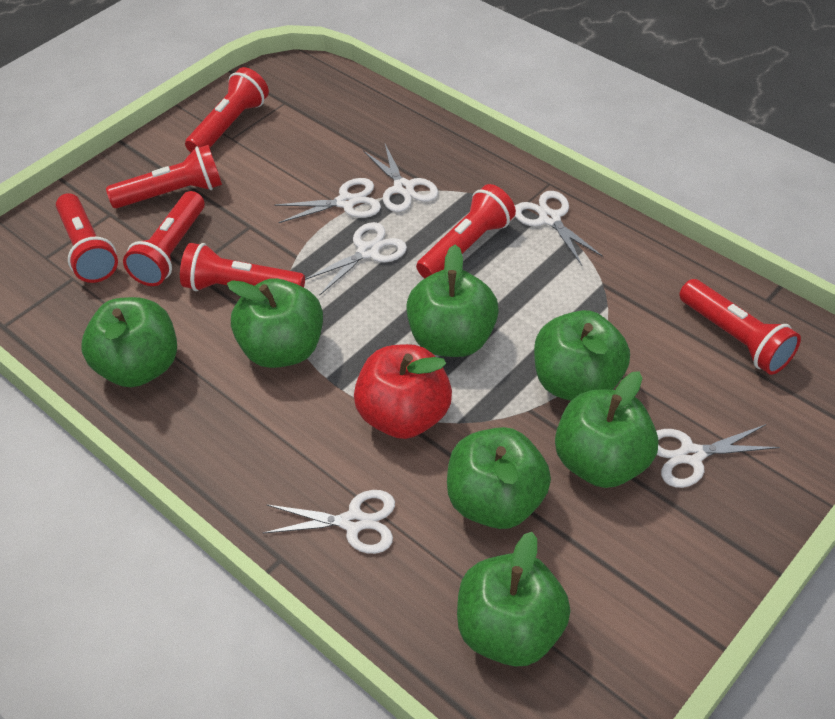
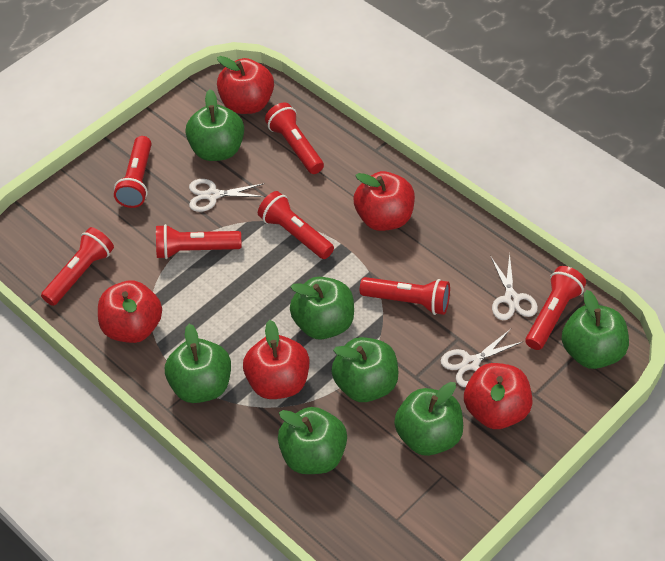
red apple: 1 -> 5
white scissors: 6 -> 3

